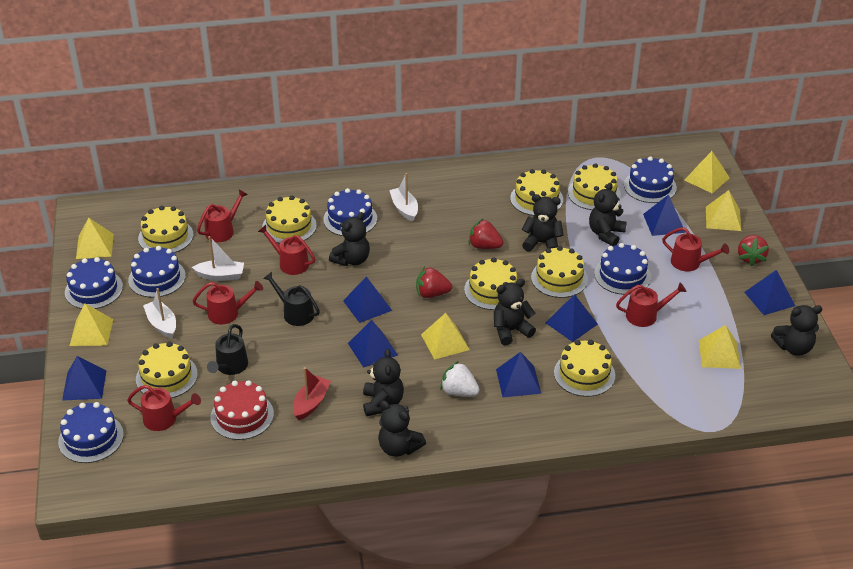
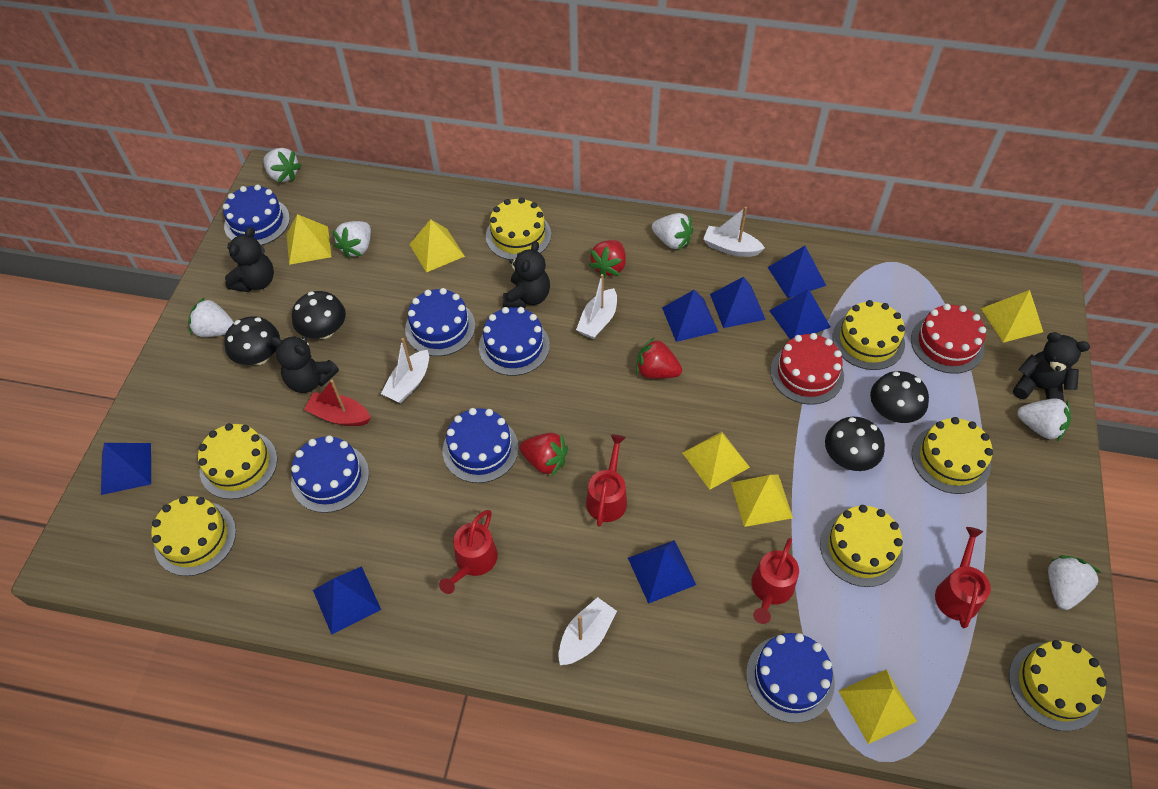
black mushroom: 0 -> 4
black teddy bear: 7 -> 4
black watering can: 2 -> 0
red cake: 1 -> 2
red watering can: 6 -> 4
white boat: 3 -> 4
white strawberry: 1 -> 6
yellow cake: 8 -> 7

